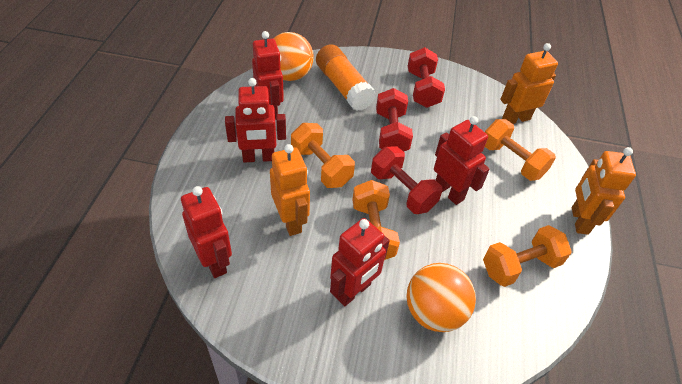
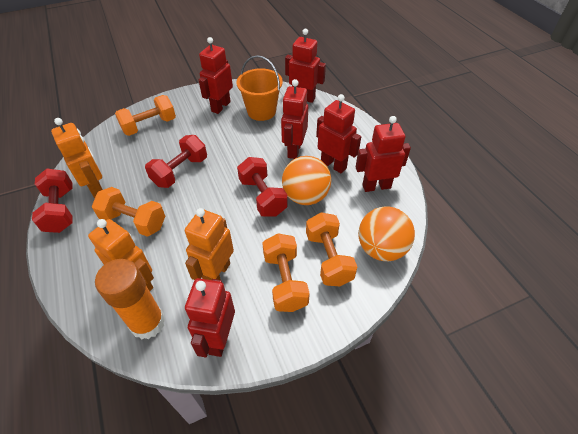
orange bucket: 0 -> 1
red robot: 5 -> 6

